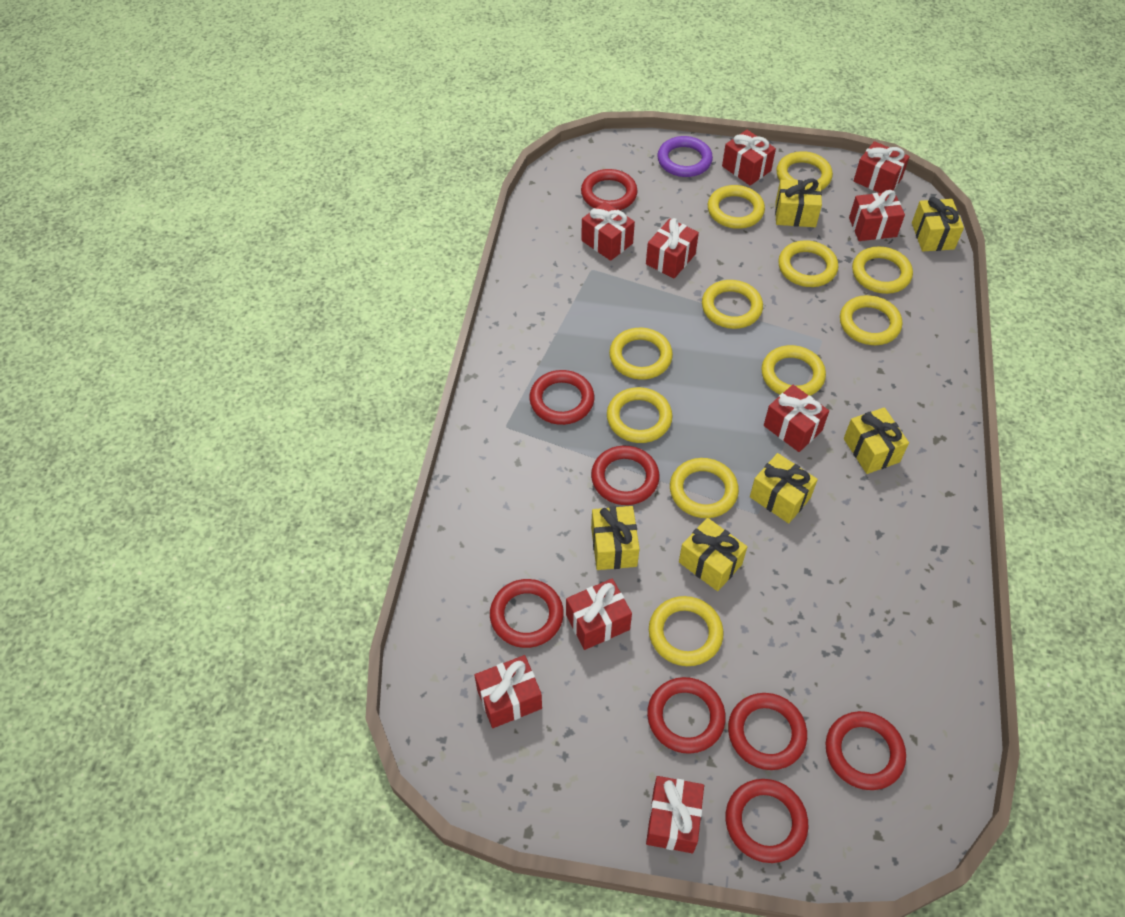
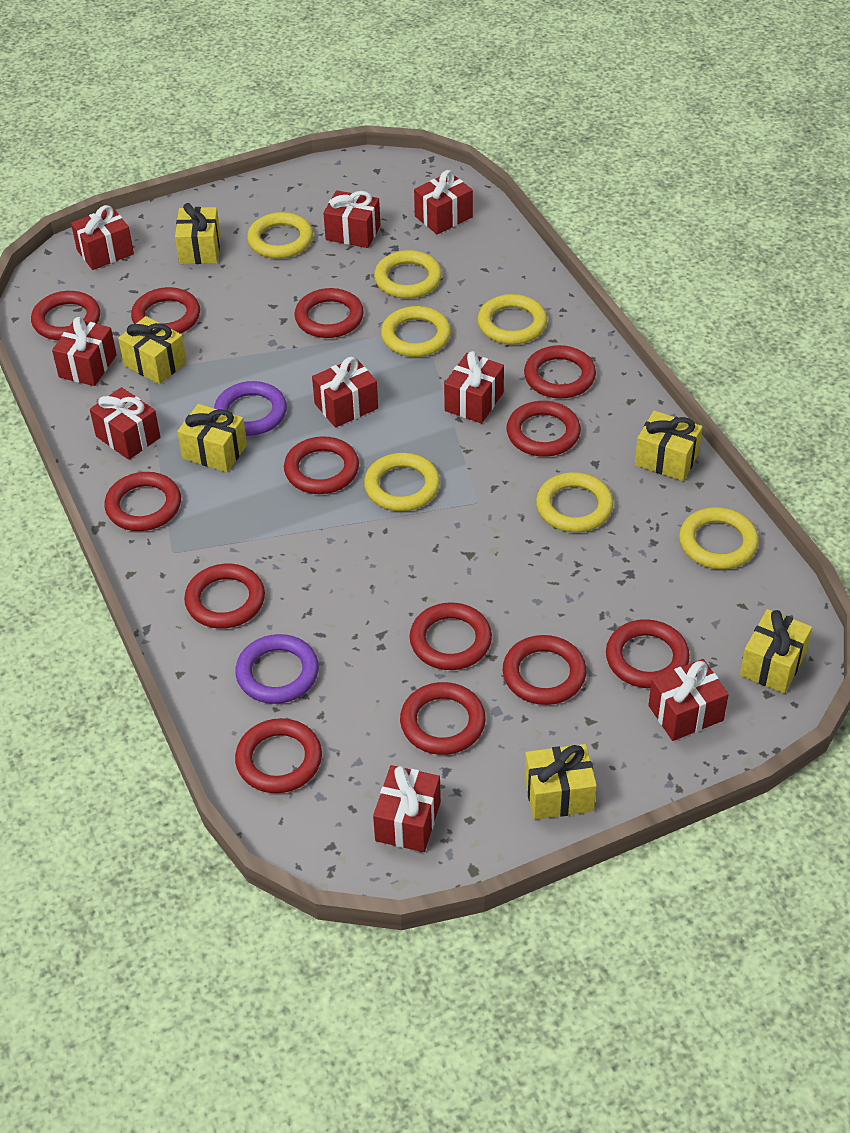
purple ring: 1 -> 2
red ring: 8 -> 13
yellow ring: 11 -> 7

